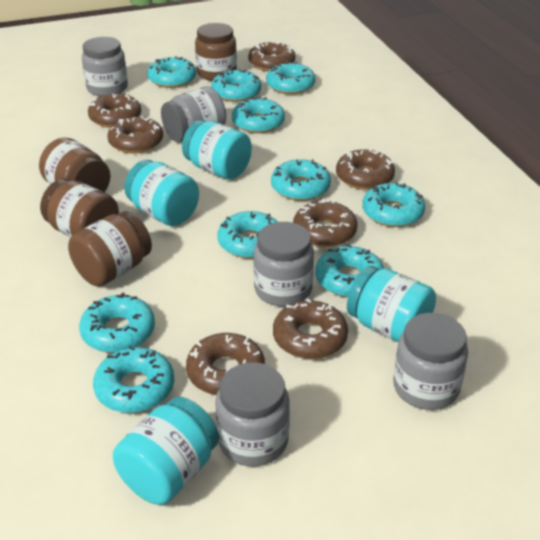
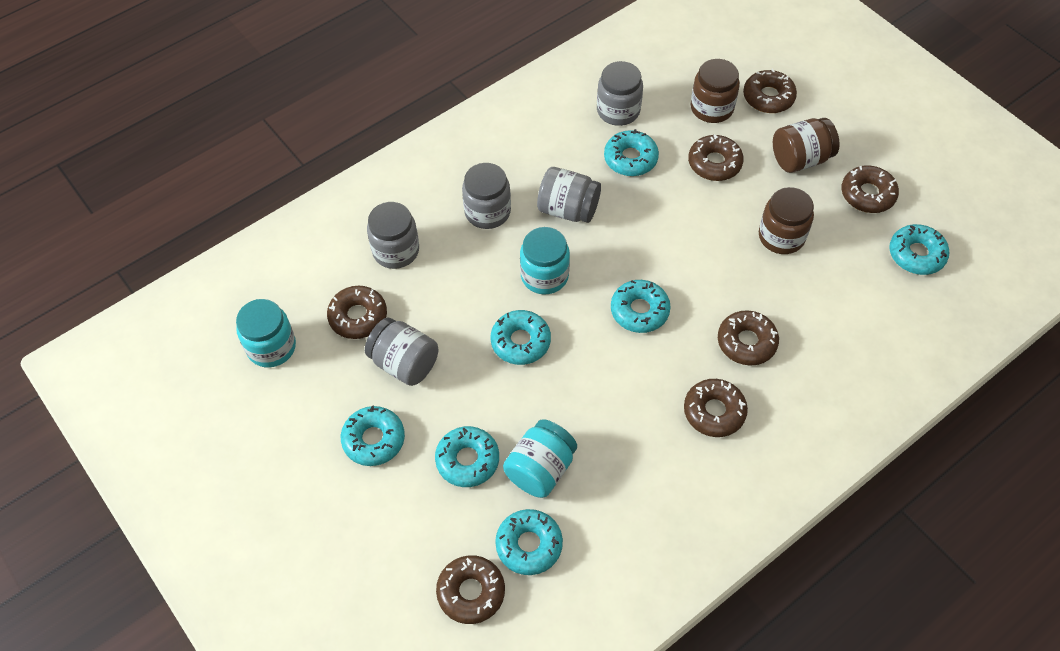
brown jar: 4 -> 3
turquoise donut: 10 -> 7
turquoise jar: 4 -> 3

